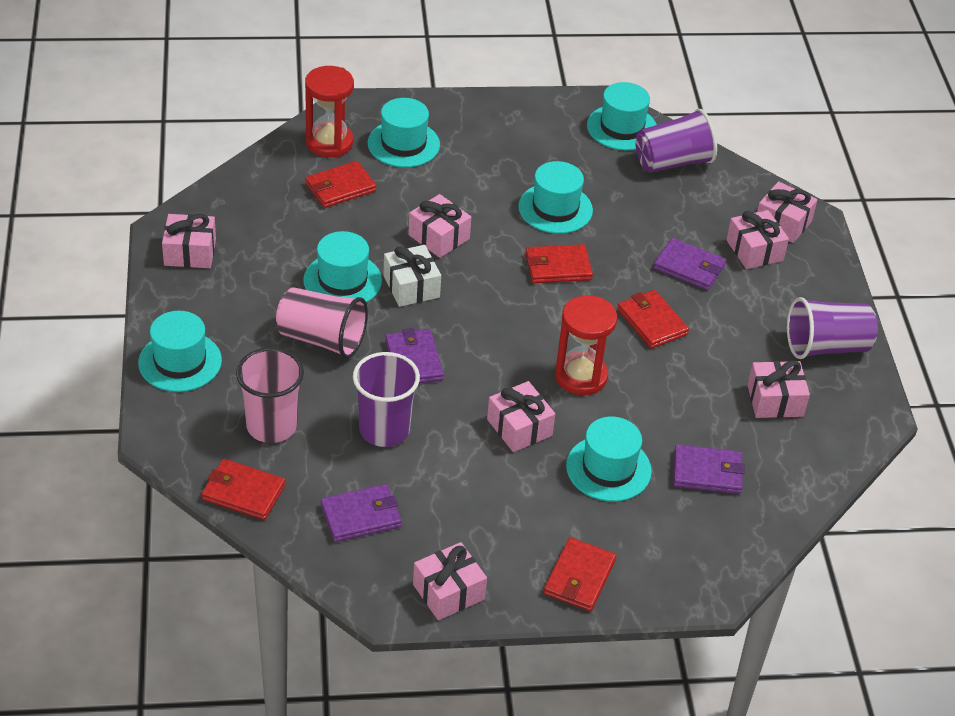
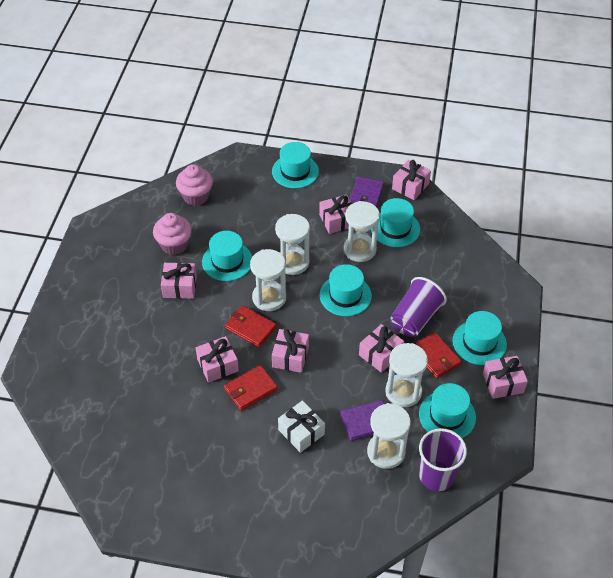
pink cup: 2 -> 0
pink cupcake: 0 -> 2
purple cup: 3 -> 2
purple wallet: 4 -> 2
red hourglass: 2 -> 0
red wallet: 5 -> 3
white hourglass: 0 -> 5

